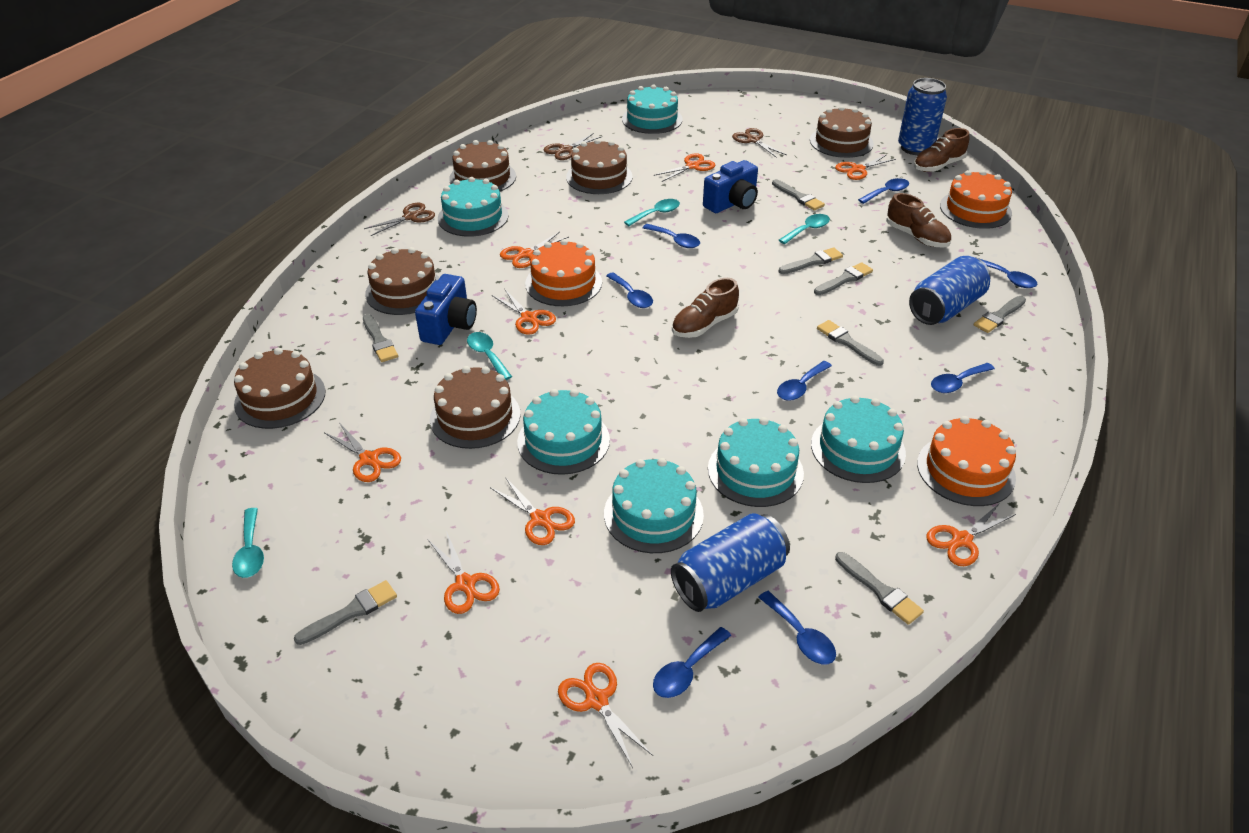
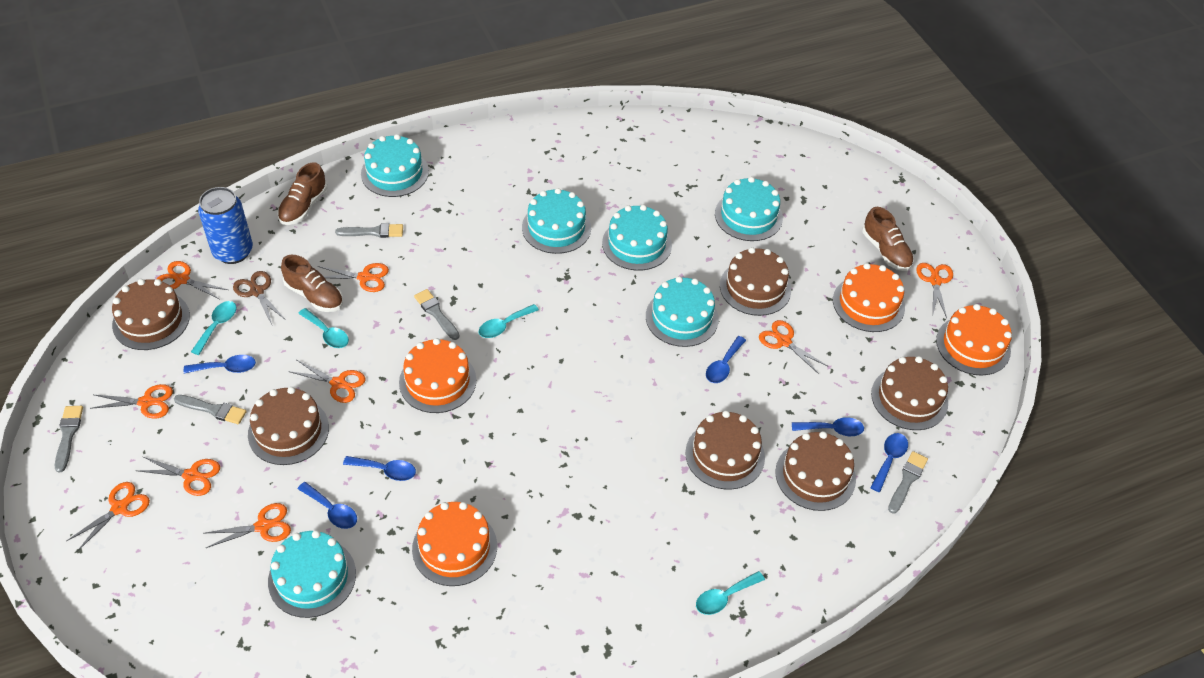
blue camera: 2 -> 0
blue can: 3 -> 1
blue spoon: 8 -> 6
brown scissors: 3 -> 1
grey brush: 8 -> 5
orange cake: 3 -> 4

